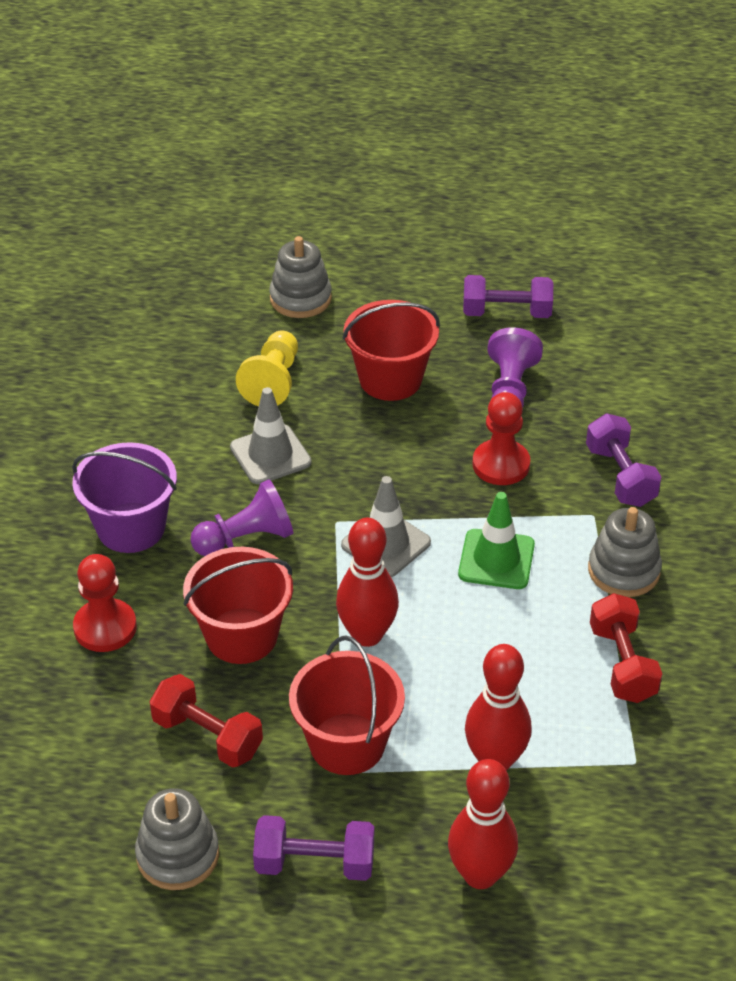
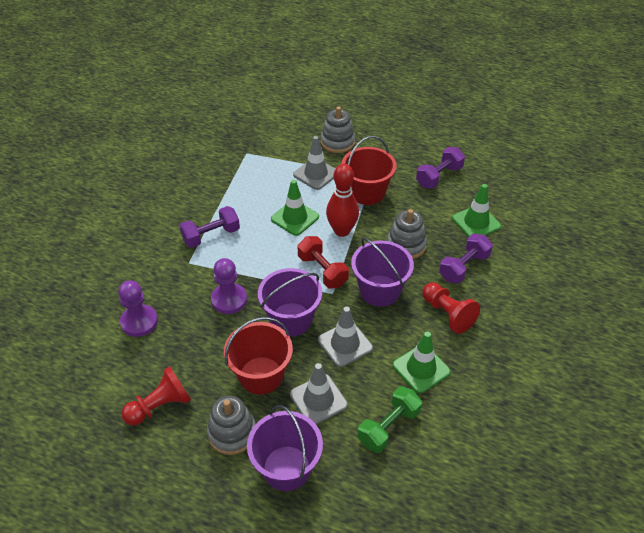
green dumbbell: 0 -> 1
green traffic cone: 1 -> 3
grey traffic cone: 2 -> 3
purple bucket: 1 -> 3
red bowling pin: 3 -> 1
red bucket: 3 -> 2
red dumbbell: 2 -> 1
yellow pawn: 1 -> 0

